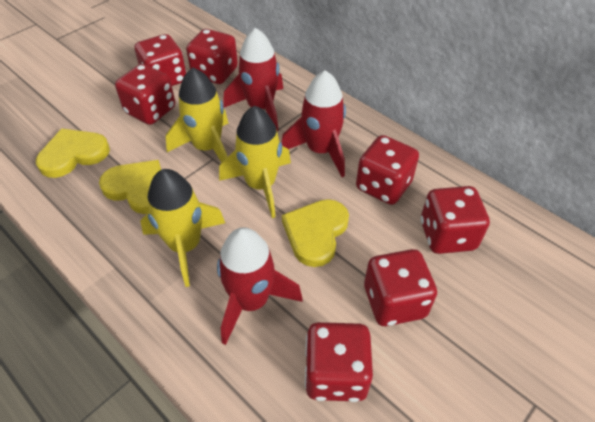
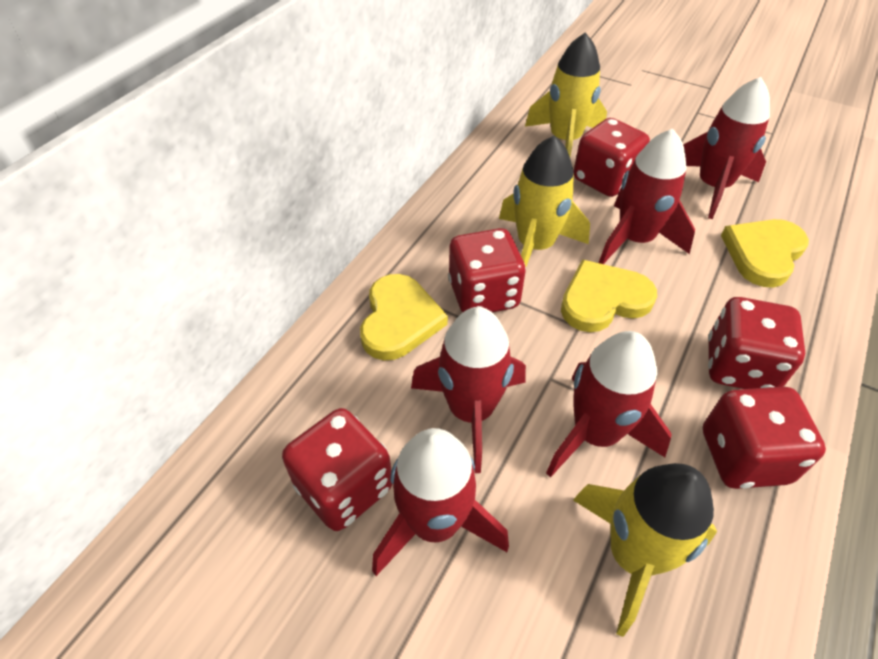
red dice: 7 -> 5
red rocket: 3 -> 5

